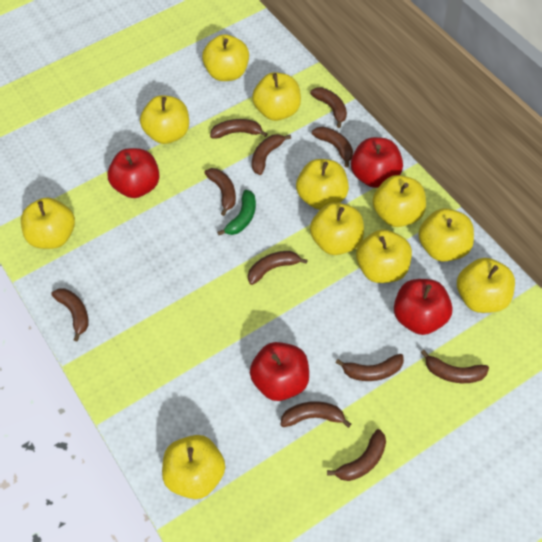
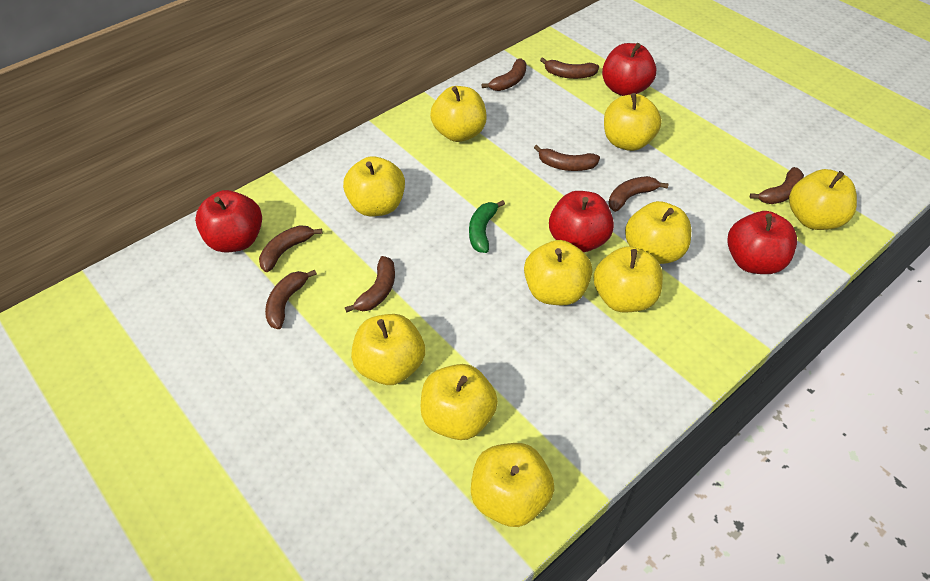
brown banana: 11 -> 8
yellow apple: 11 -> 10

